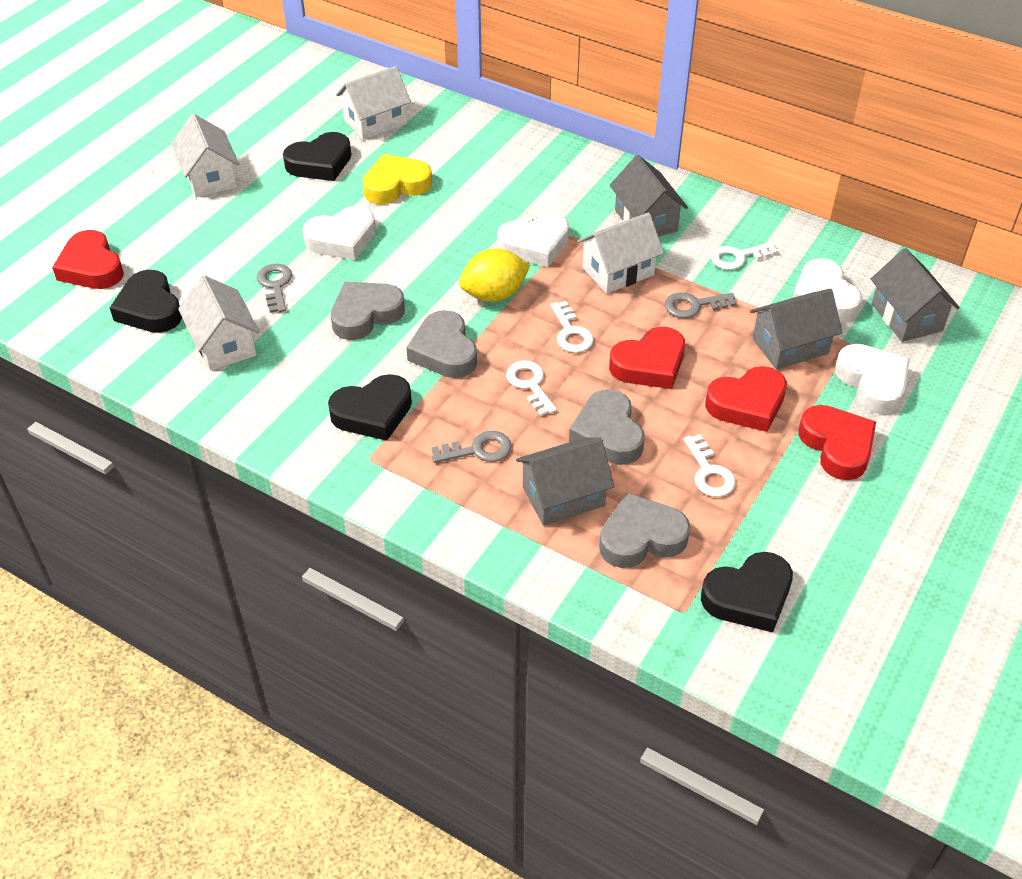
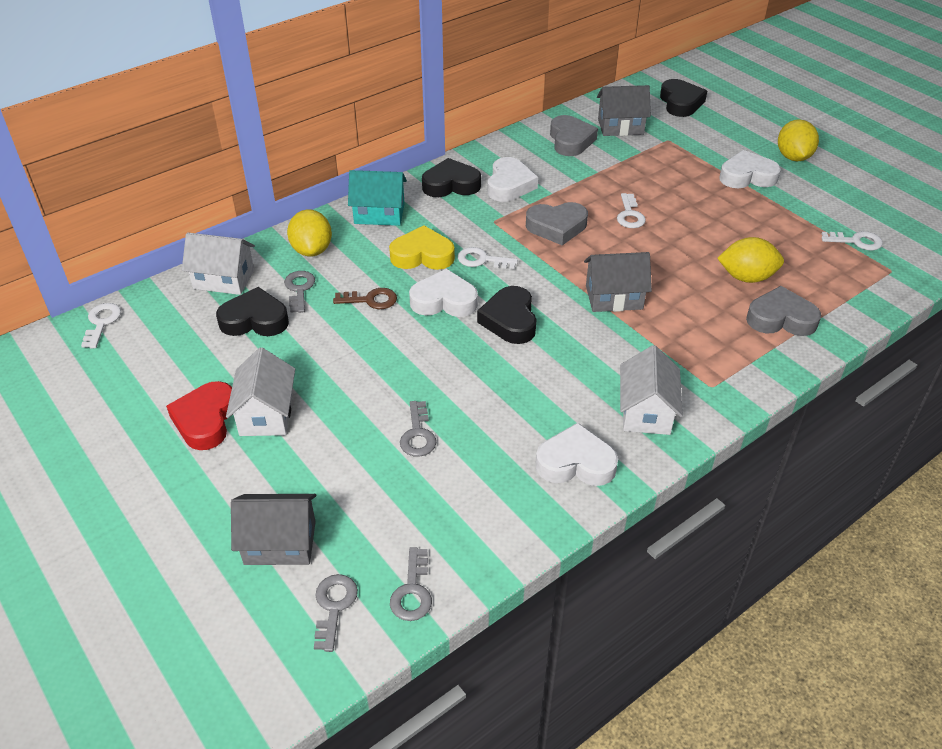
brown key: 0 -> 1
grey heart: 4 -> 3
grey house: 4 -> 3
grey key: 3 -> 4
red heart: 4 -> 1
turquoise house: 0 -> 1
white house: 4 -> 3
yellow lemon: 1 -> 3

